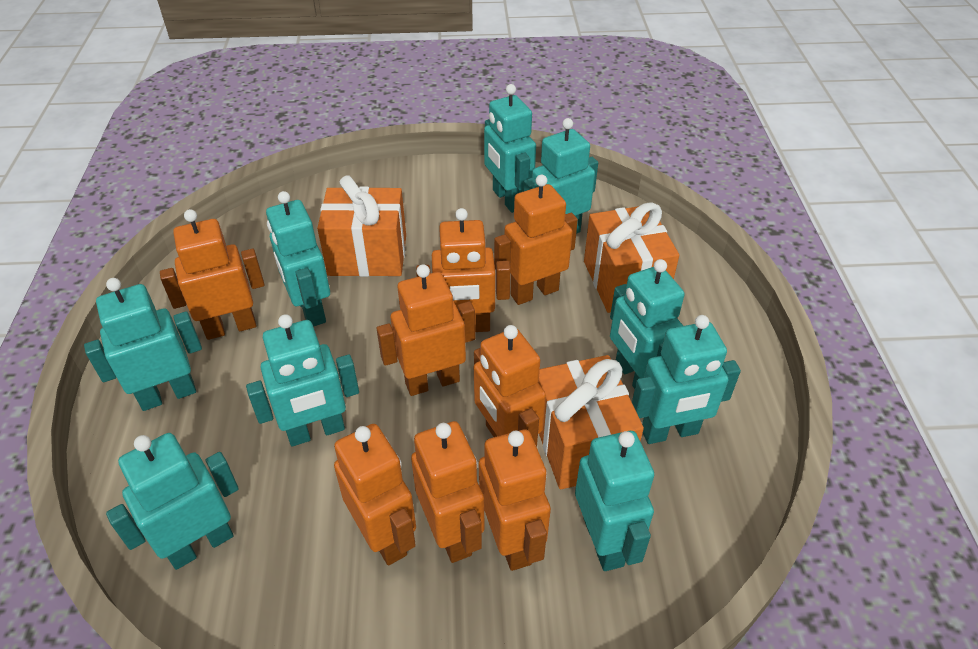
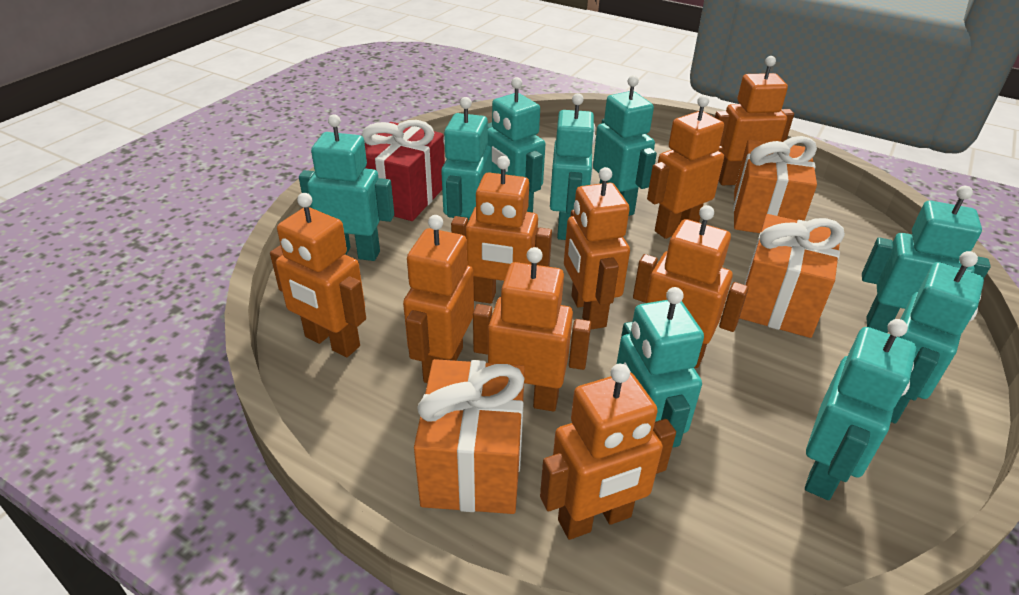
orange robot: 8 -> 9
red gift: 0 -> 1

